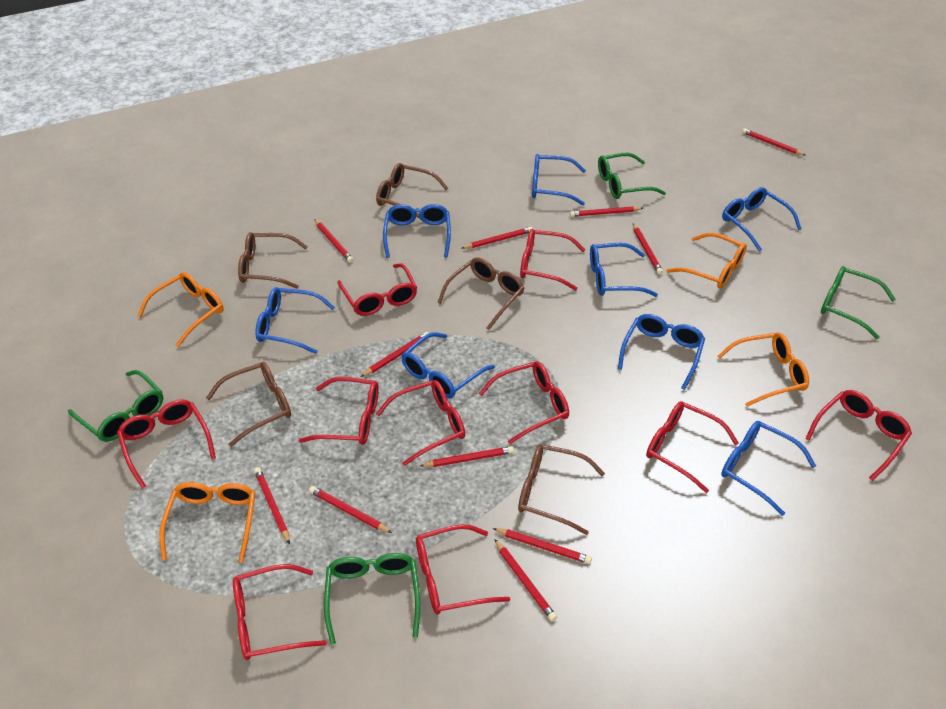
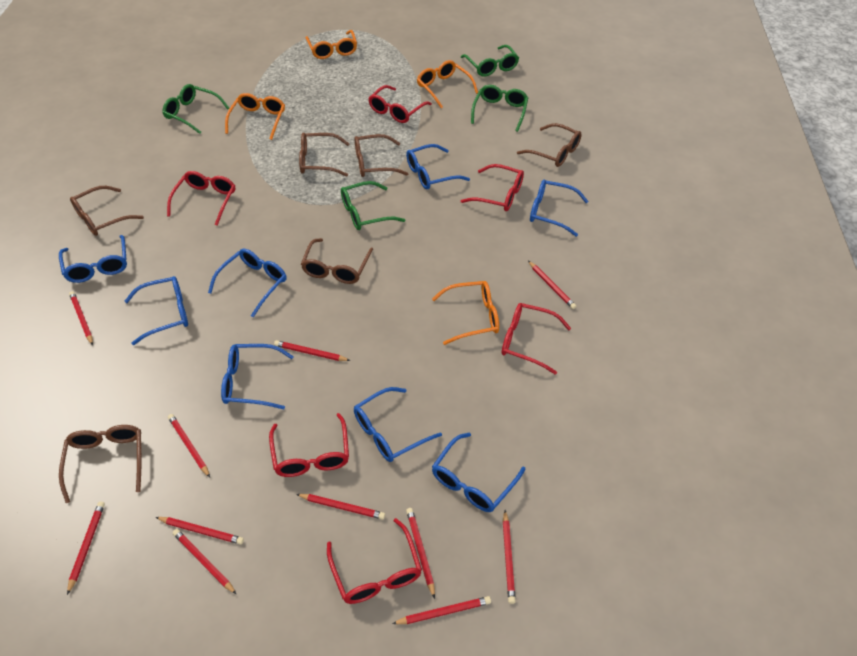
brown glasses: 5 -> 6
red glasses: 10 -> 6

